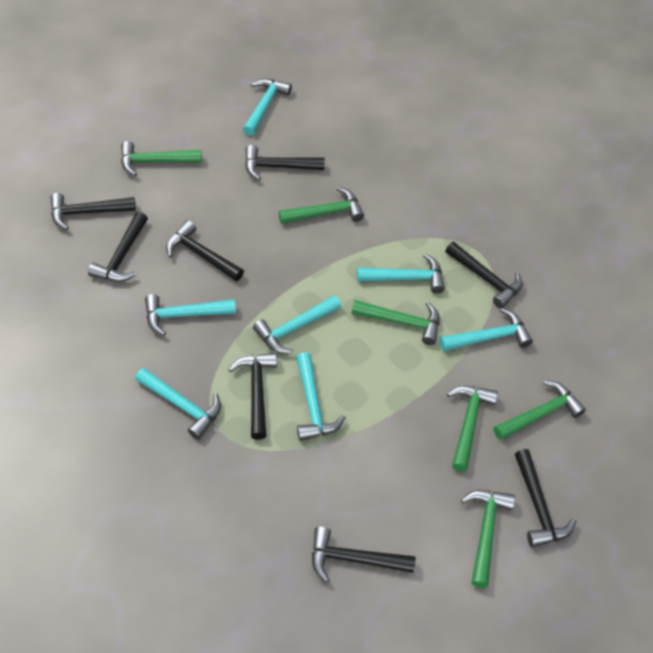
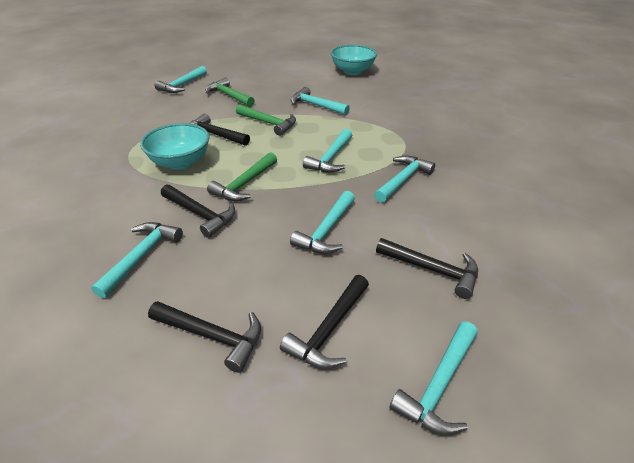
black hammer: 8 -> 5
green hammer: 6 -> 3
turquoise bowl: 0 -> 2

